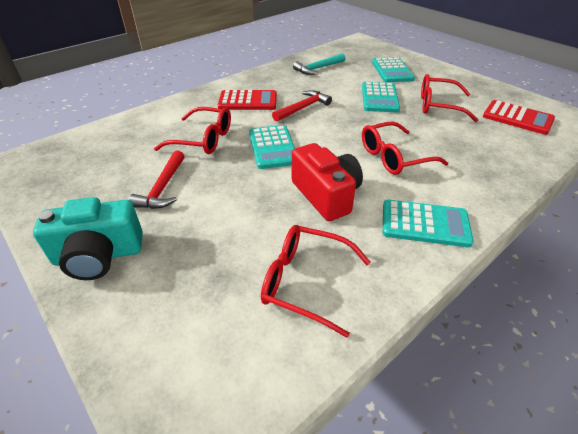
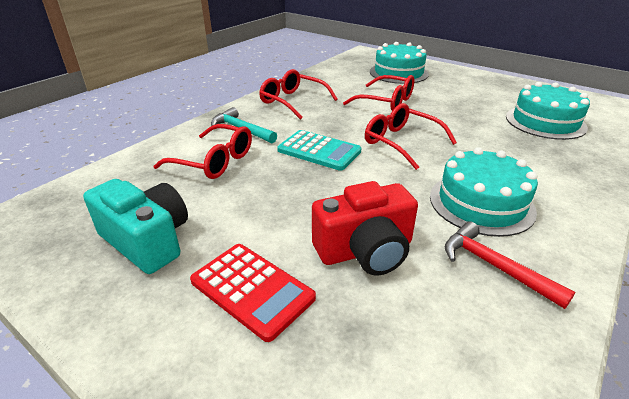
red calculator: 2 -> 1
red hammer: 2 -> 1
turquoise cake: 0 -> 3
turquoise calculator: 4 -> 1

